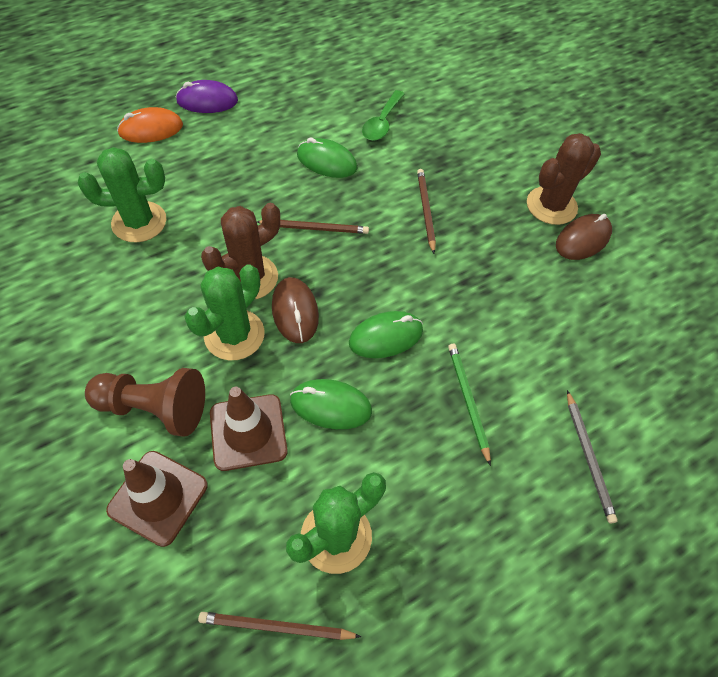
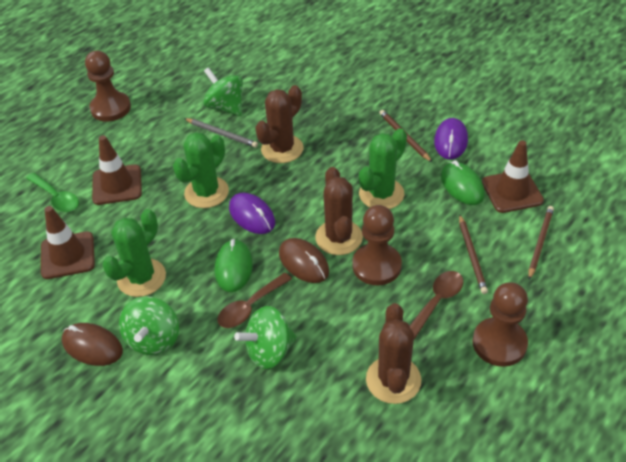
brown cactus: 2 -> 3
brown pawn: 1 -> 3
brown spoon: 0 -> 2
brown traffic cone: 2 -> 3
green mouse: 3 -> 2
green pencil: 1 -> 0
green spinning top: 0 -> 3
orange mouse: 1 -> 0
purple mouse: 1 -> 2

